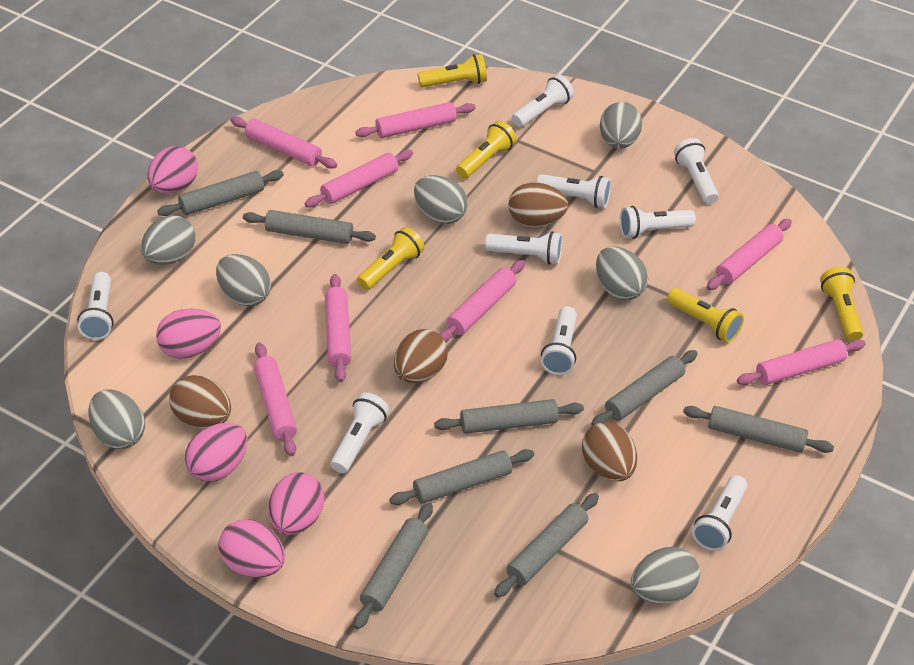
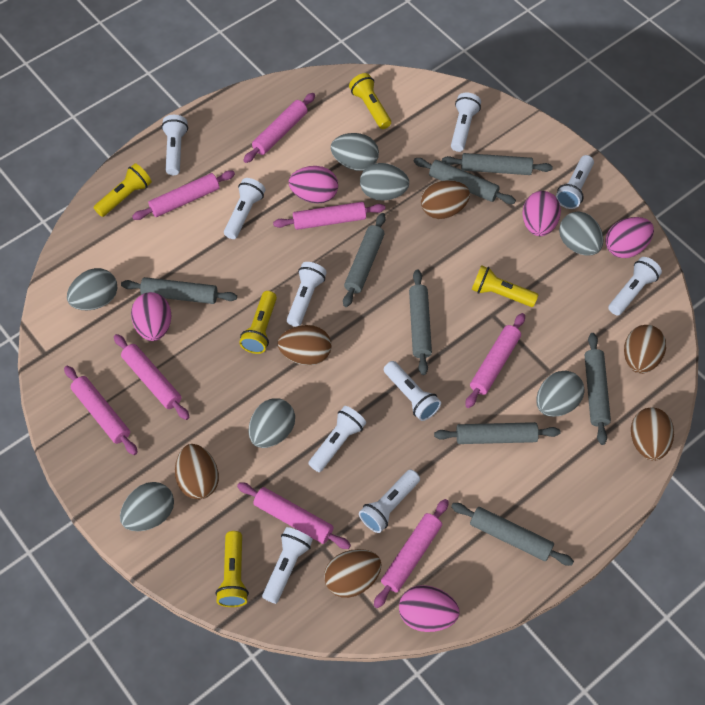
brown egg: 4 -> 6
white flashlight: 9 -> 10

